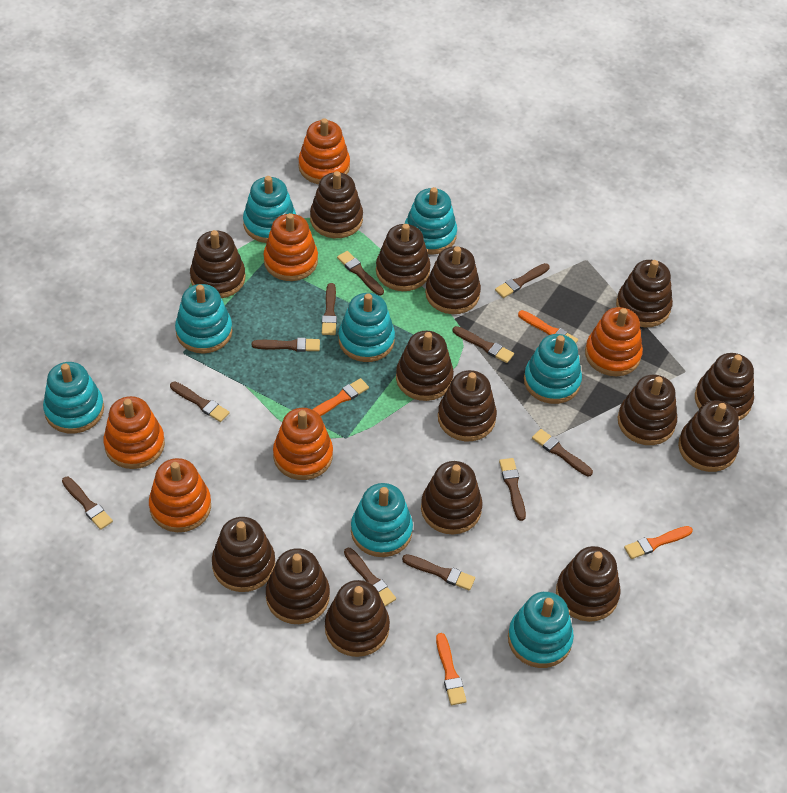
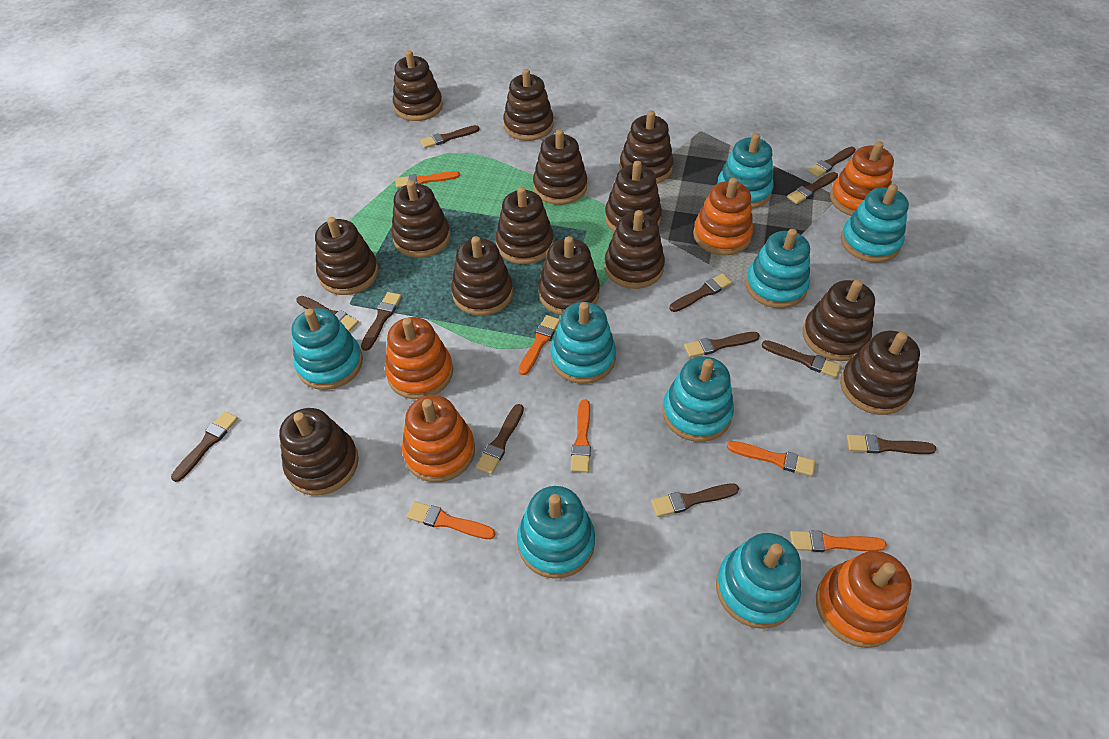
brown brush: 11 -> 12
brown stacking toy: 15 -> 14
orange brush: 4 -> 6
orange stacking toy: 6 -> 5

